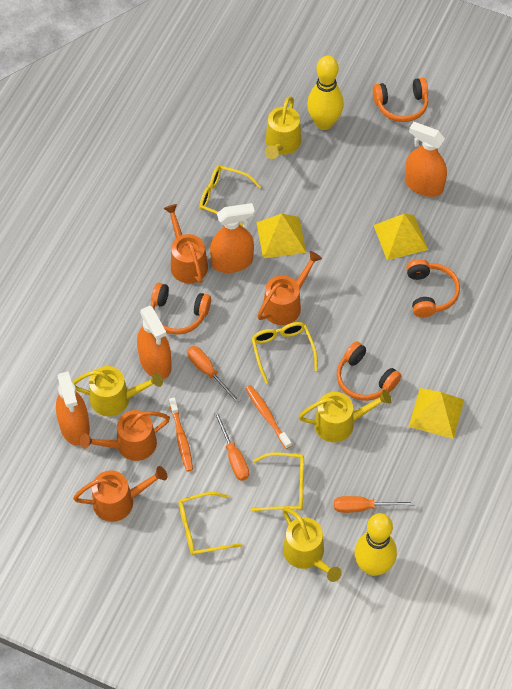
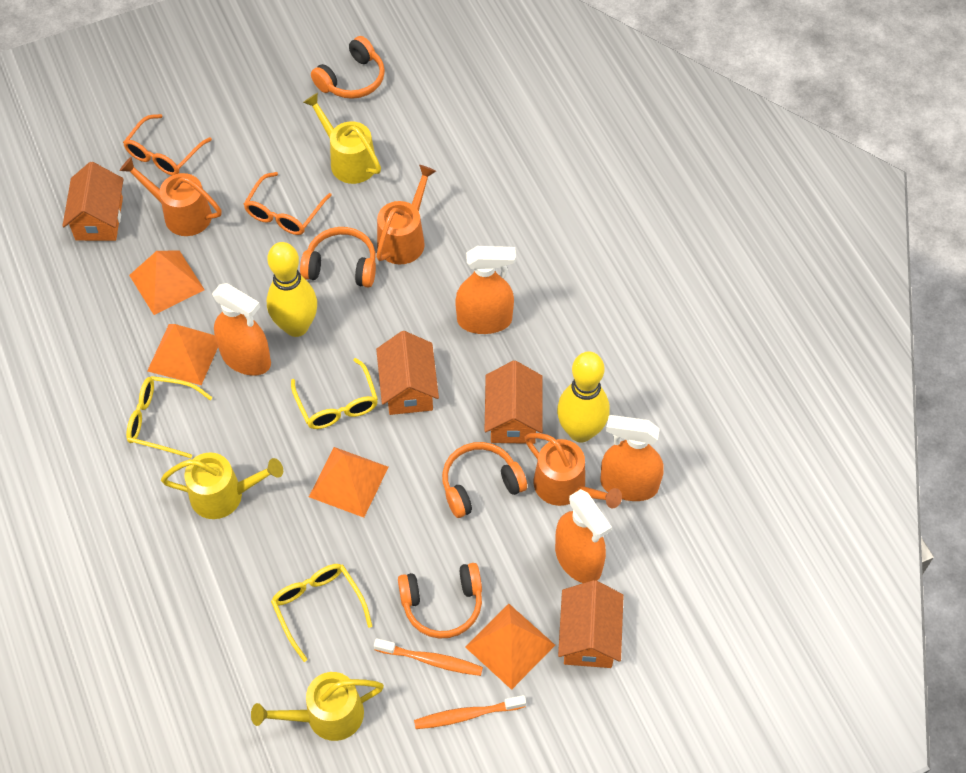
orange glasses: 0 -> 2
orange house: 0 -> 4
orange pyramid: 0 -> 4
orange screwdriver: 3 -> 0
orange watering can: 4 -> 3
yellow glasses: 4 -> 3
yellow pyramid: 3 -> 0
yellow watering can: 4 -> 3

